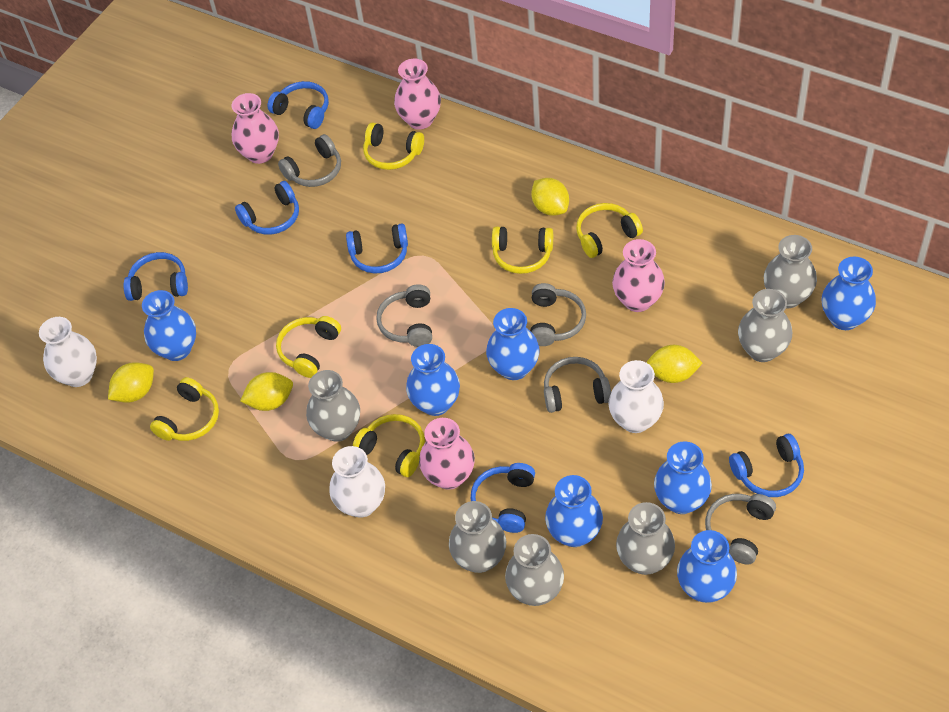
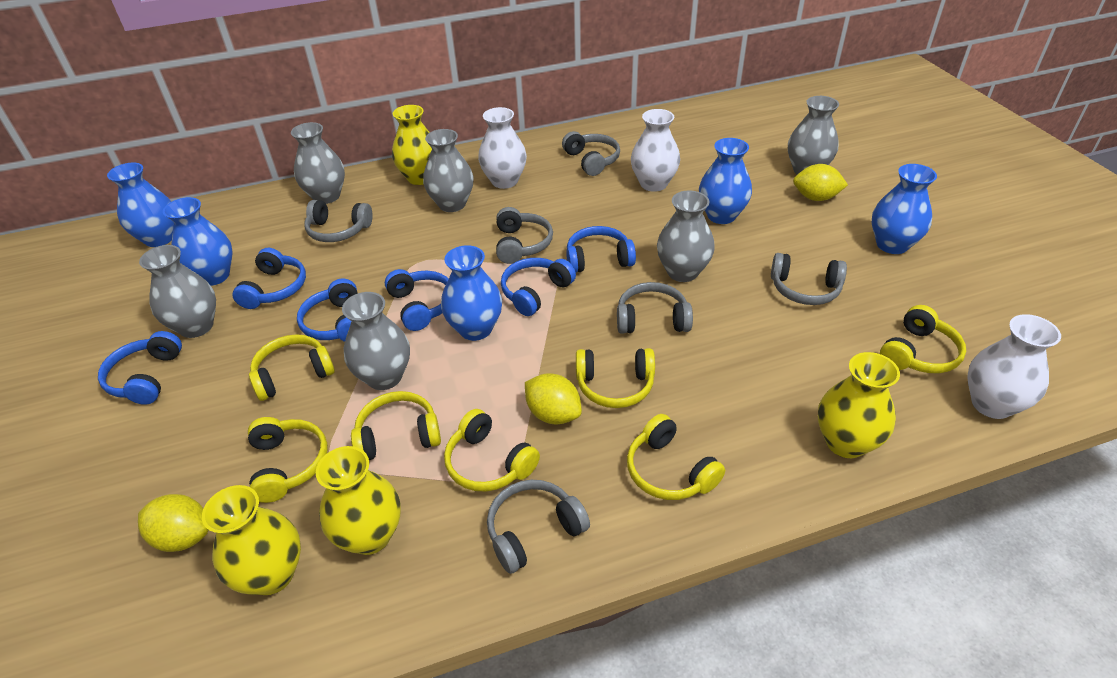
blue vase: 7 -> 5
grey headphones: 5 -> 6
pink vase: 4 -> 0
yellow headphones: 6 -> 7
yellow lemon: 4 -> 3
yellow vase: 0 -> 4

